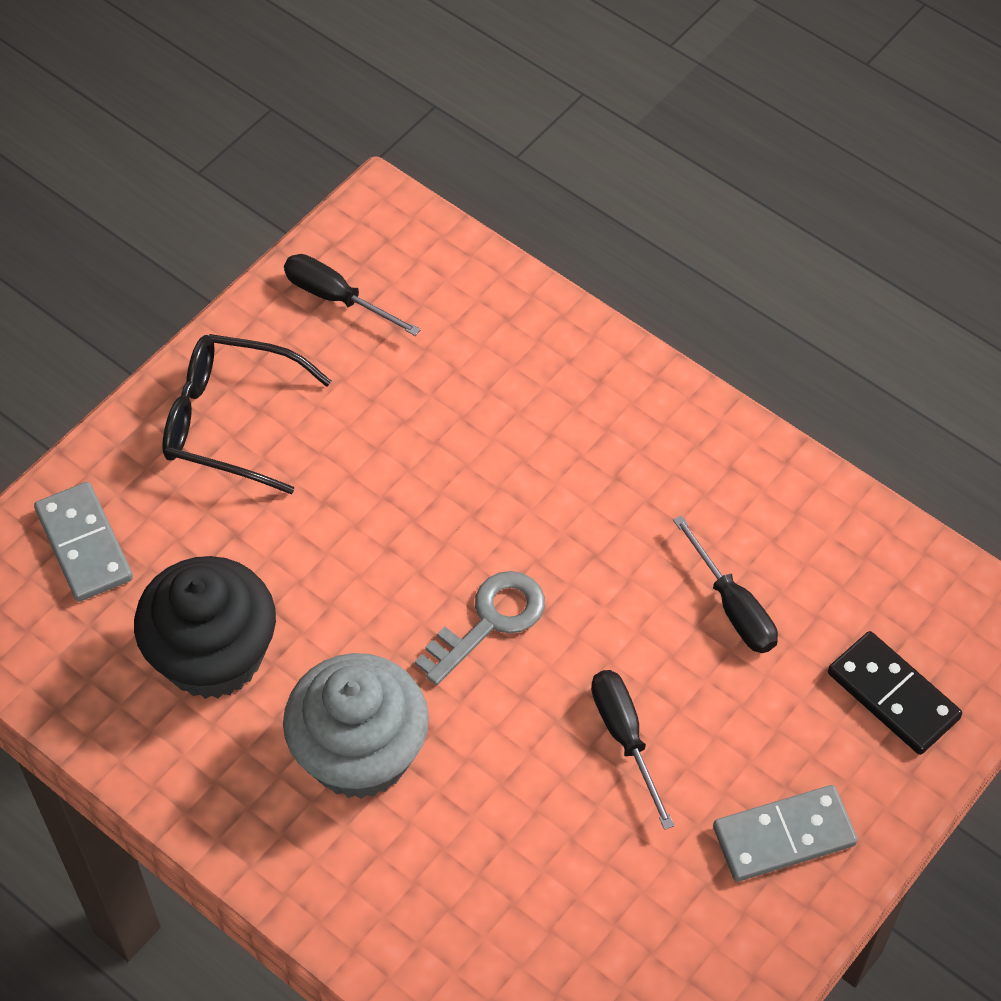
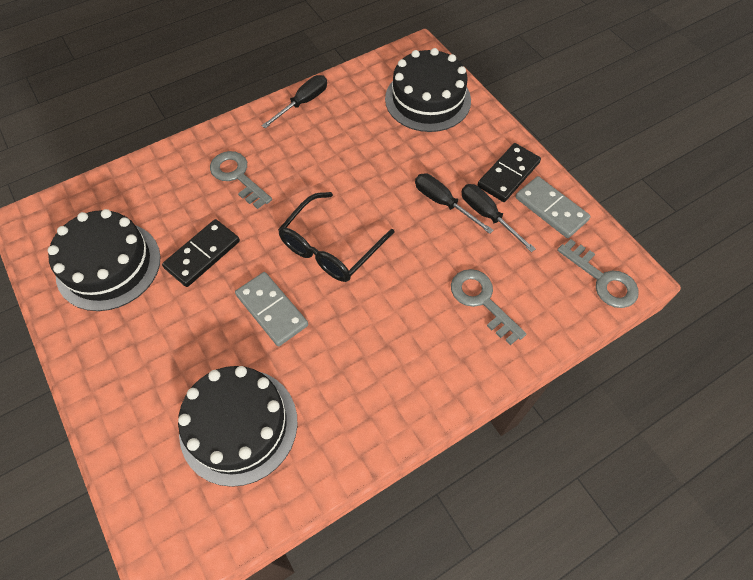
black cake: 0 -> 3
black cupcake: 1 -> 0
black domino: 1 -> 2
grey cupcake: 1 -> 0
grey key: 1 -> 3

